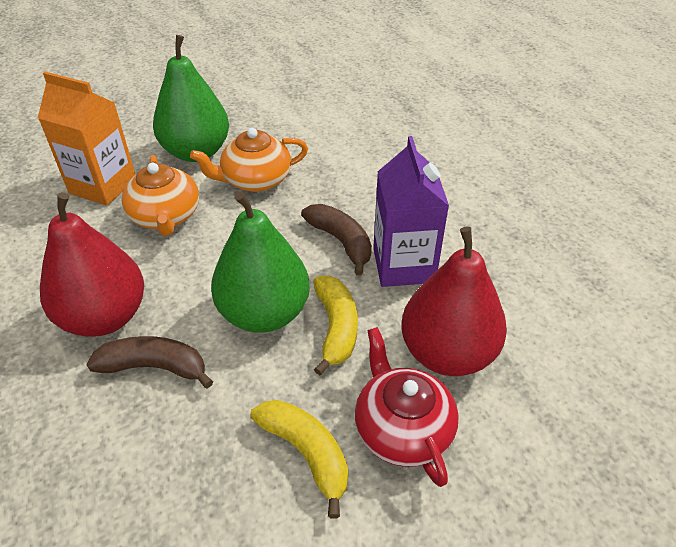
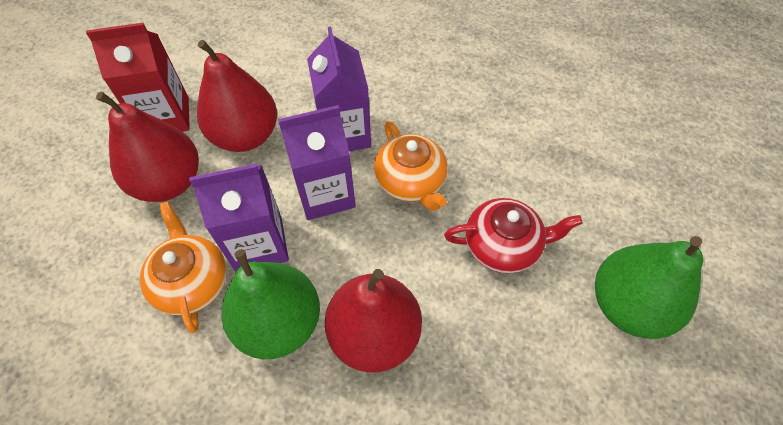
brown banana: 2 -> 0
orange carton: 1 -> 0
purple carton: 1 -> 3
red carton: 0 -> 1
red pear: 2 -> 3
yellow banana: 2 -> 0

